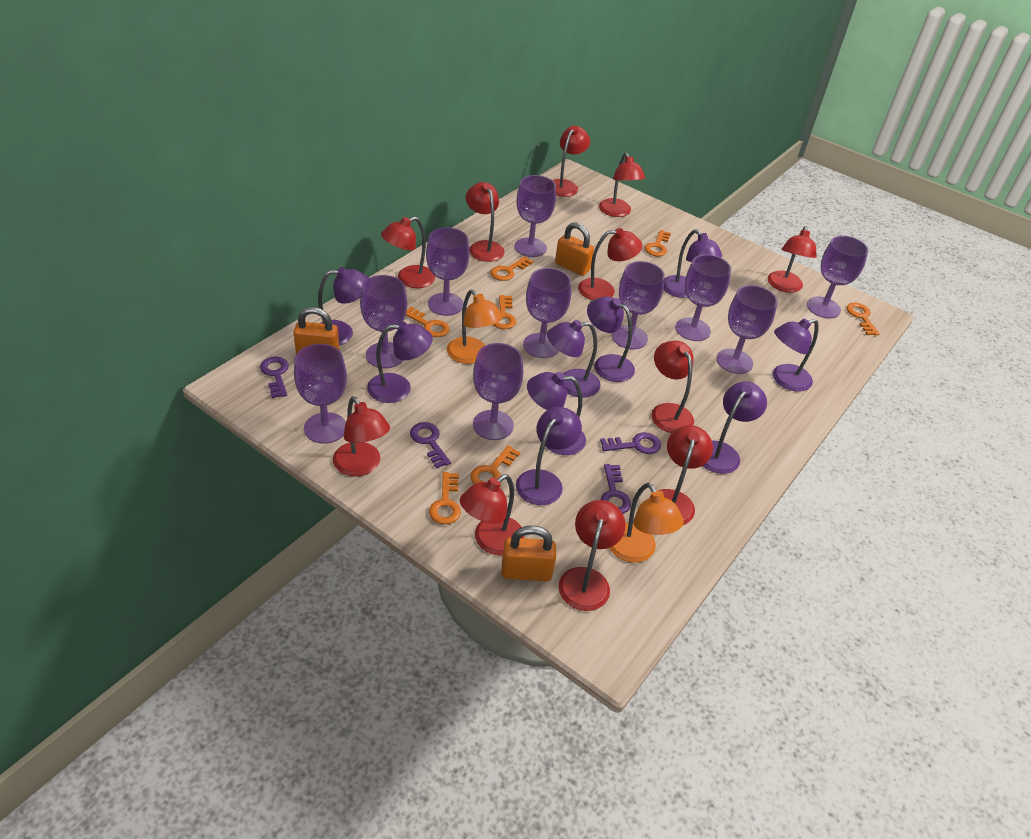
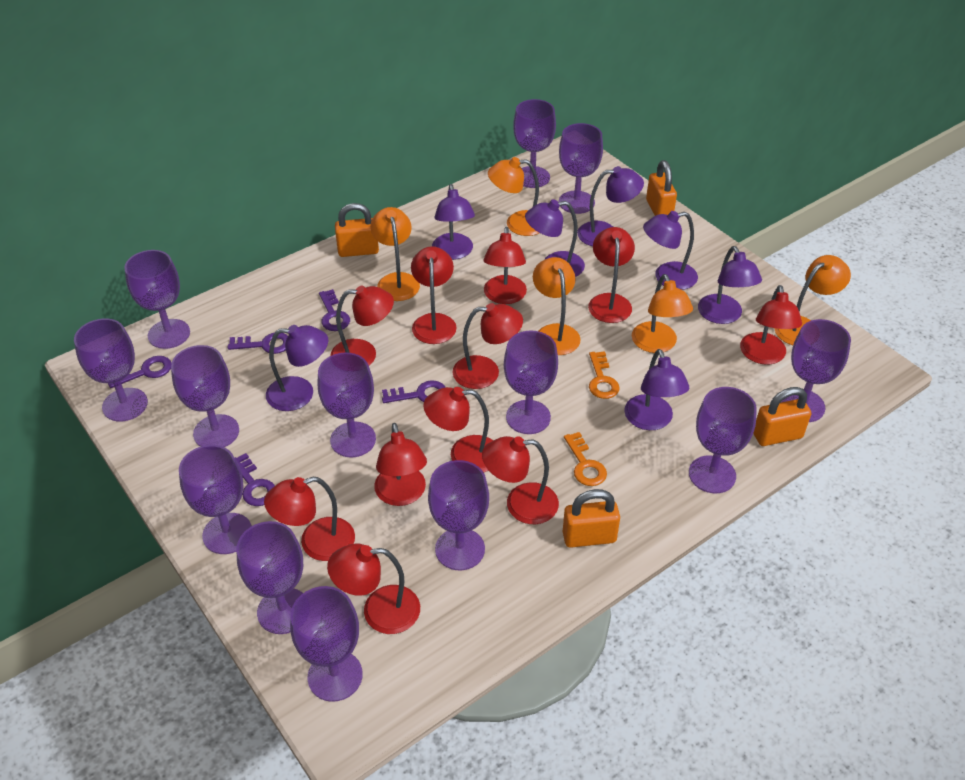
orange key: 7 -> 2
orange lamp: 2 -> 5
orange padlock: 3 -> 4
purple goblet: 10 -> 13
purple key: 4 -> 5
purple lamp: 9 -> 7

